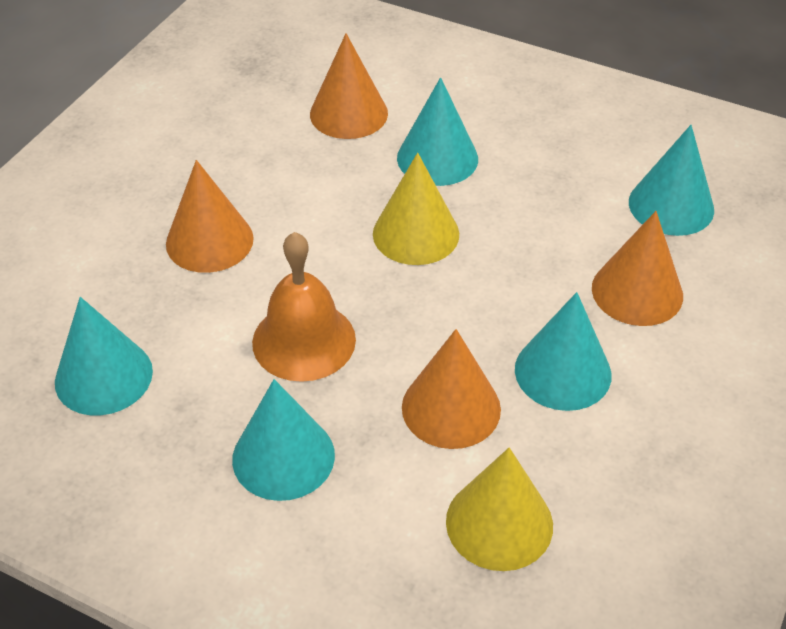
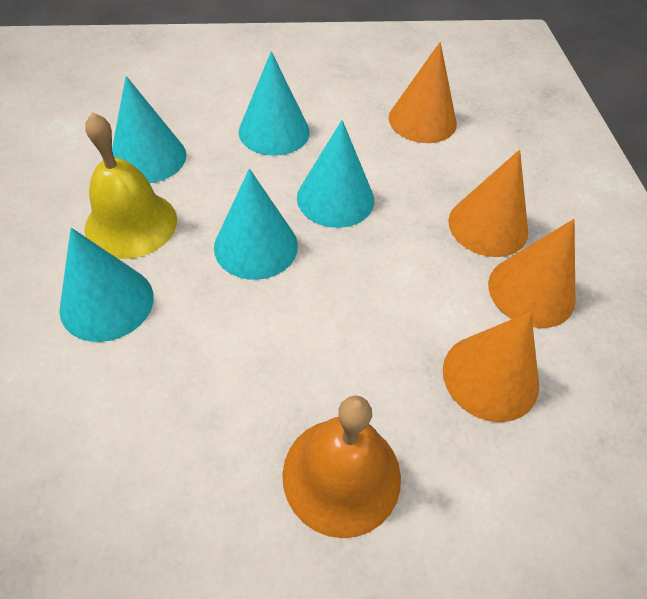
yellow bell: 0 -> 1
yellow cone: 2 -> 0

